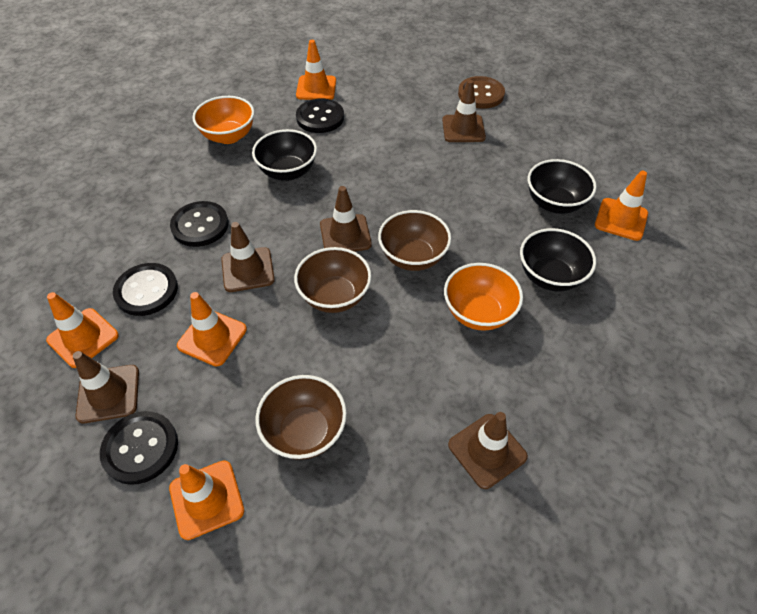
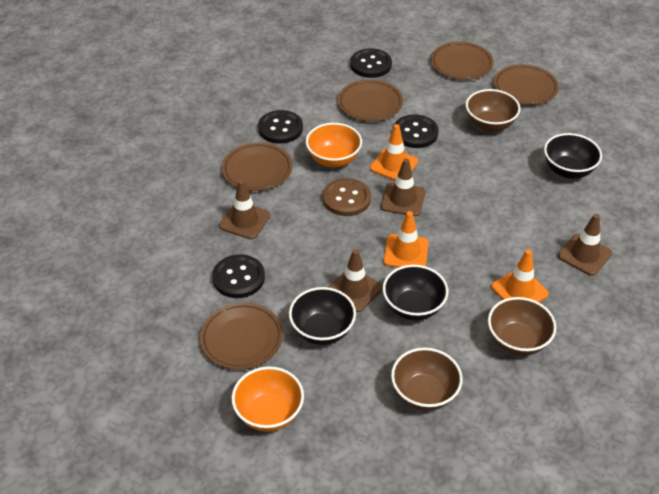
brown plate: 0 -> 5
brown traffic cone: 5 -> 4
orange traffic cone: 5 -> 3

